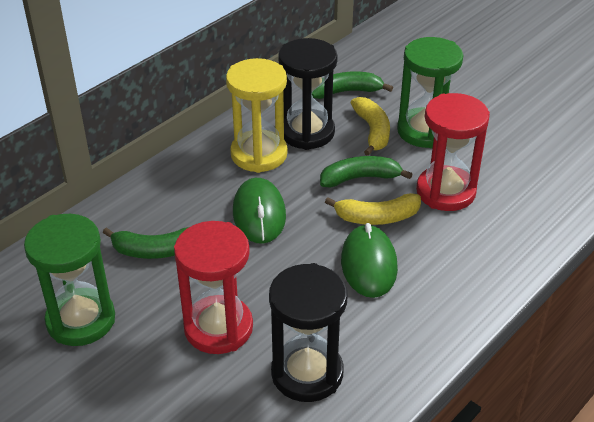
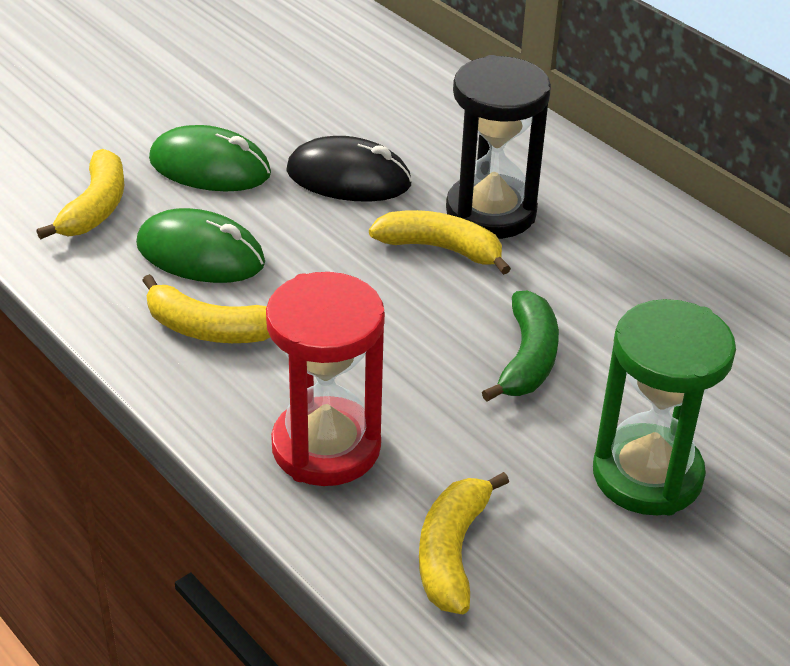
black hourglass: 2 -> 1
black mouse: 0 -> 1
green banana: 3 -> 1
green hourglass: 2 -> 1
red hourglass: 2 -> 1
yellow banana: 2 -> 4
yellow hourglass: 1 -> 0

